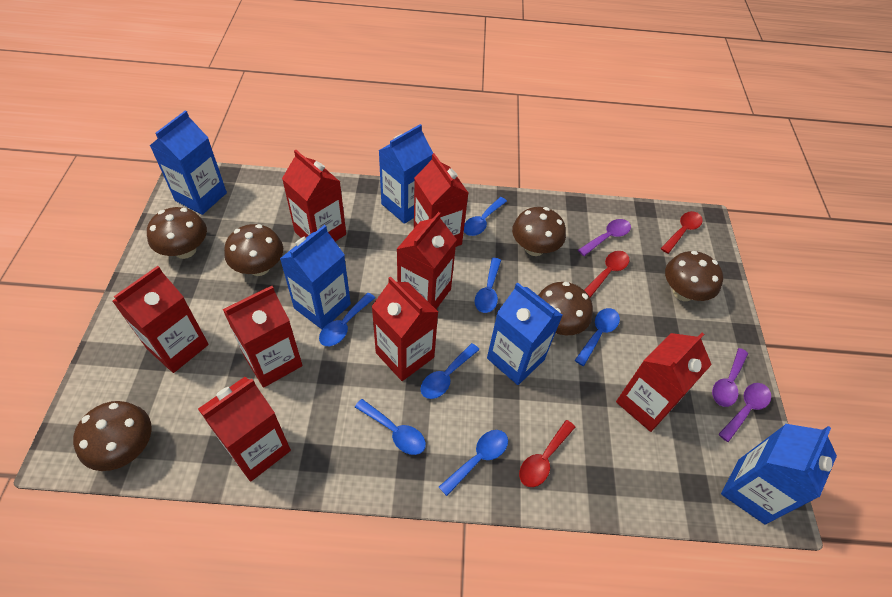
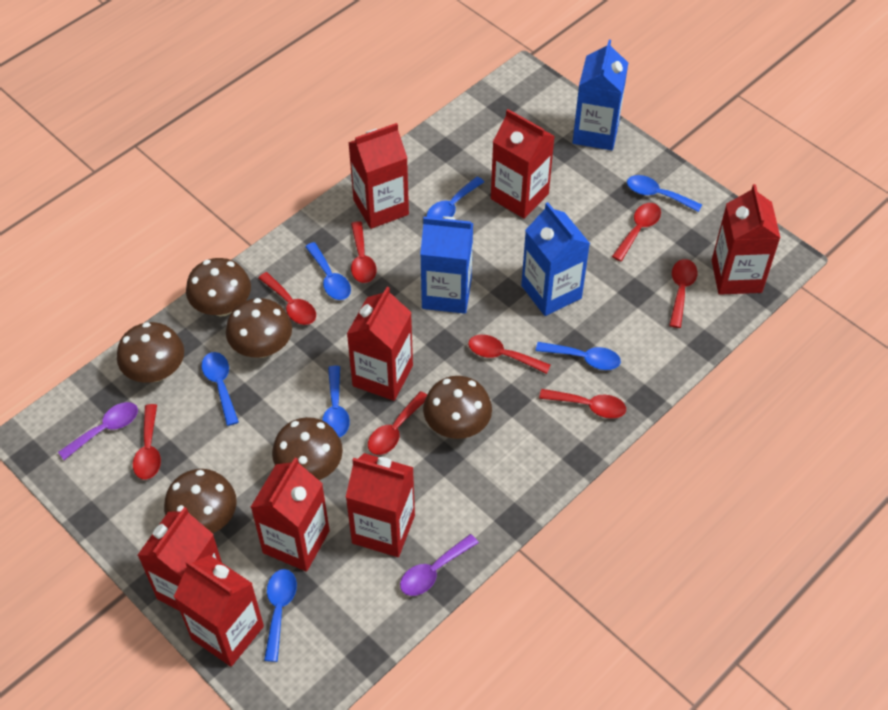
blue carton: 5 -> 3
purple spoon: 3 -> 2
red spoon: 3 -> 8

